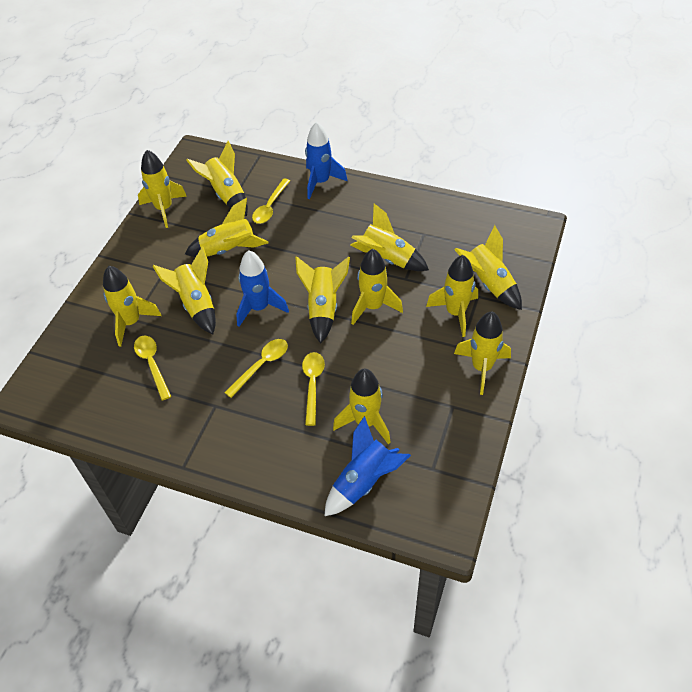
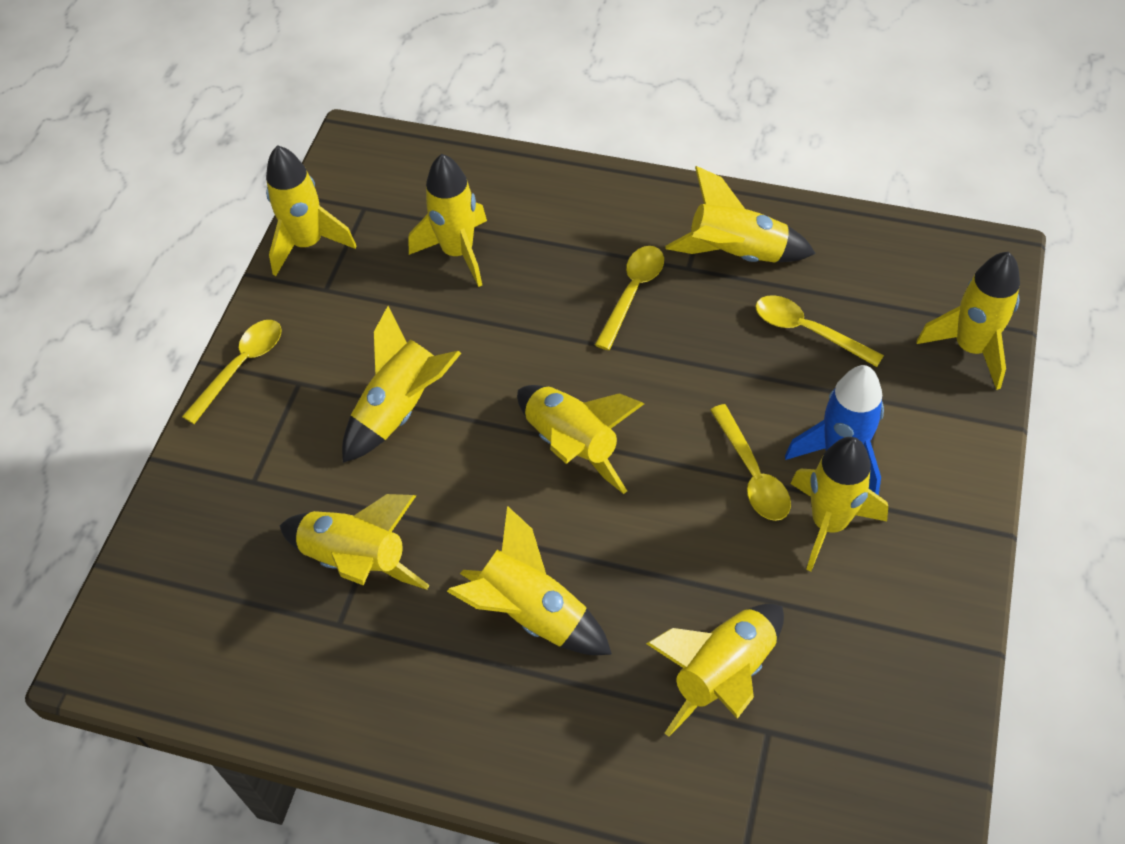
blue rocket: 3 -> 1
yellow rocket: 12 -> 10

